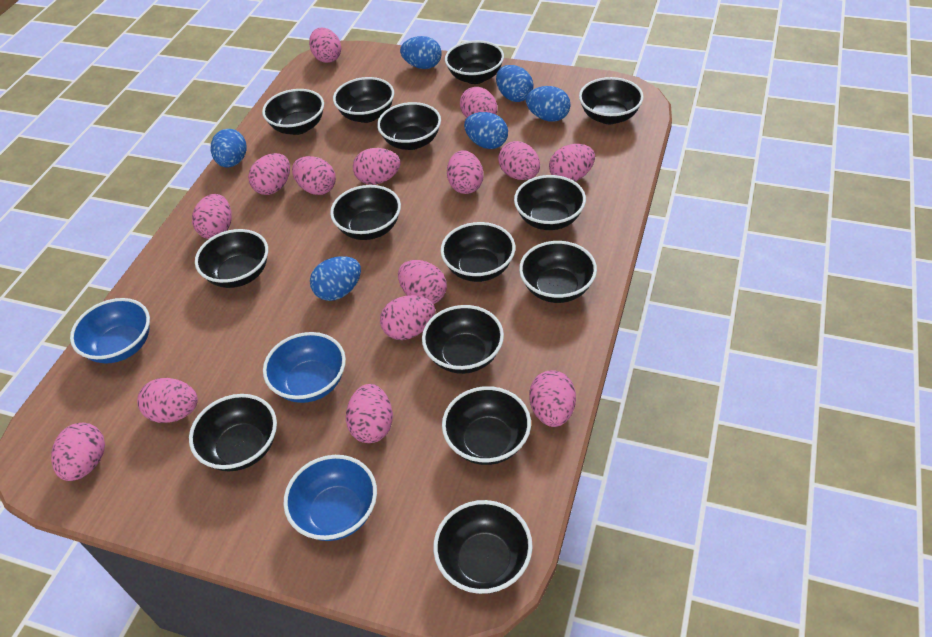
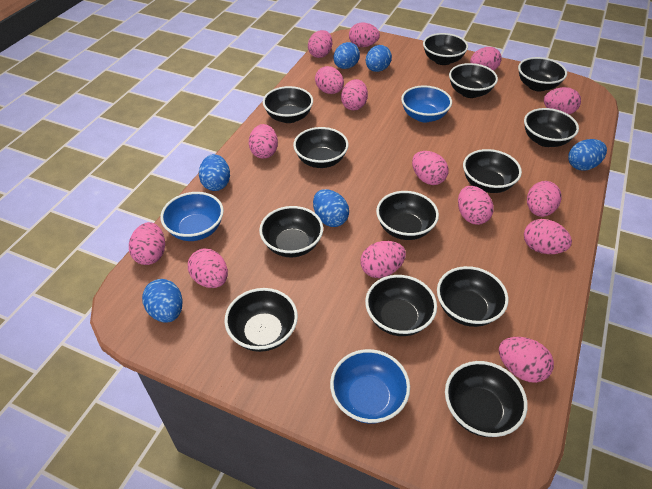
black bowl: 14 -> 13

